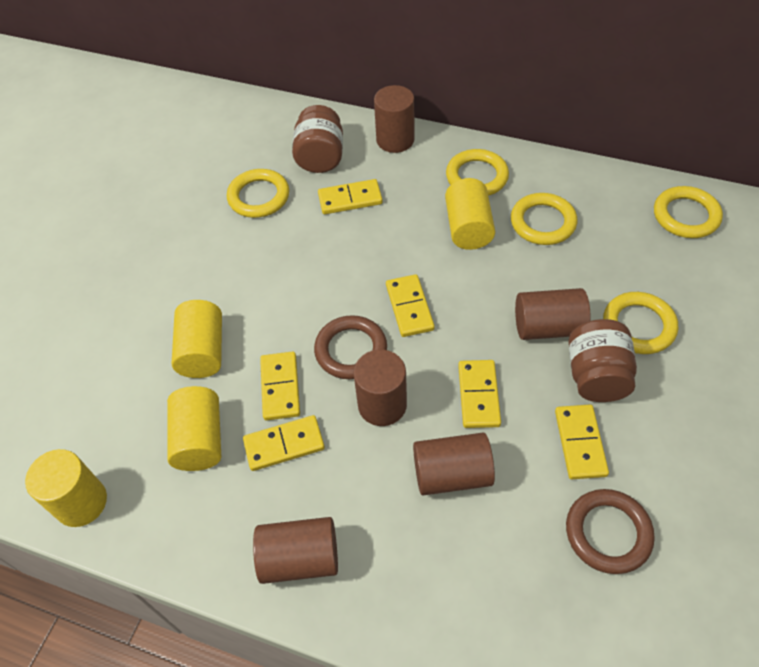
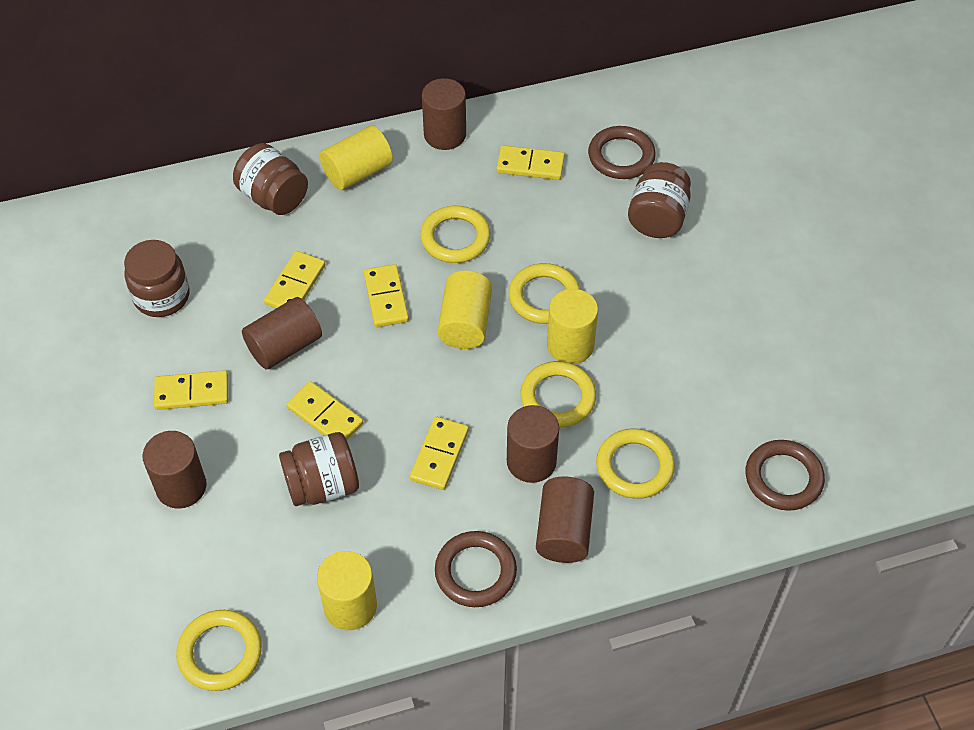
brown jar: 2 -> 4
brown ring: 2 -> 3

